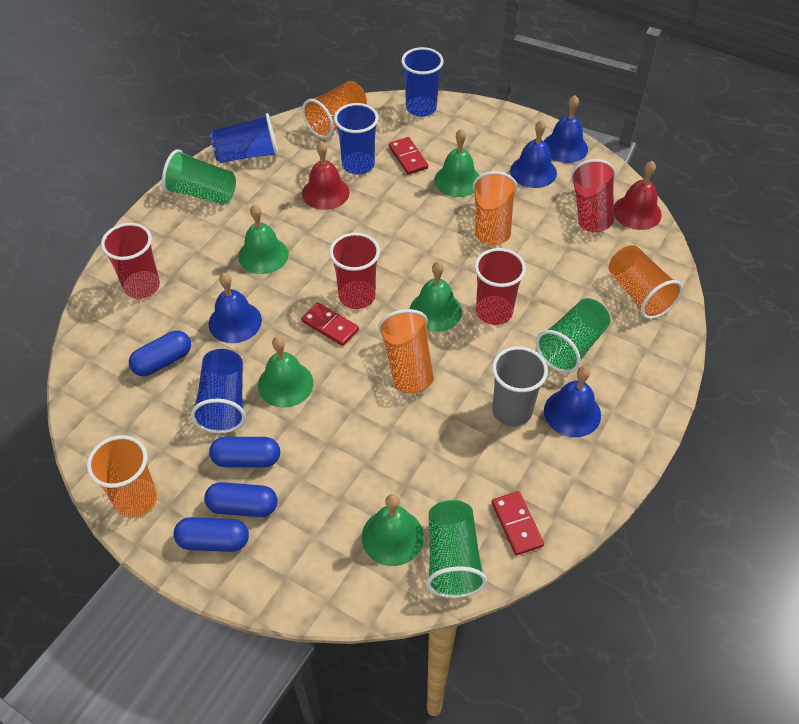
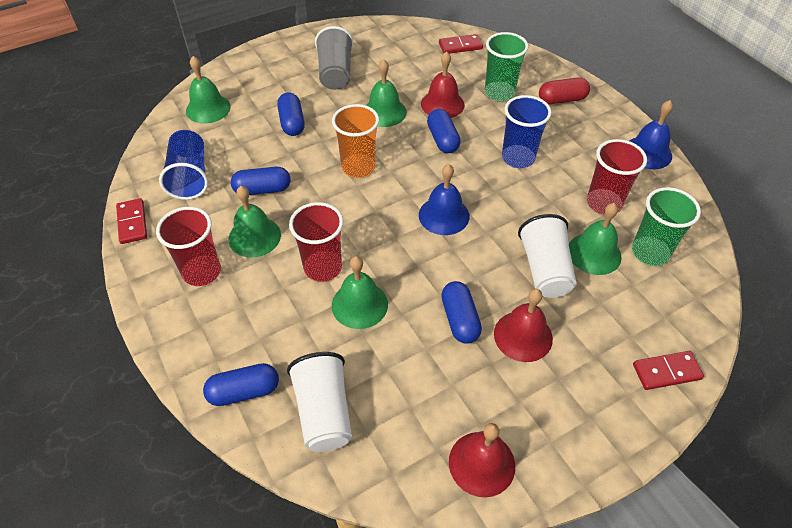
blue bell: 4 -> 2
blue capsule: 4 -> 5
blue cup: 4 -> 2
green cup: 3 -> 2
orange cup: 5 -> 1
red bell: 2 -> 3
red capsule: 0 -> 1
red cup: 4 -> 3
white cup: 0 -> 2

